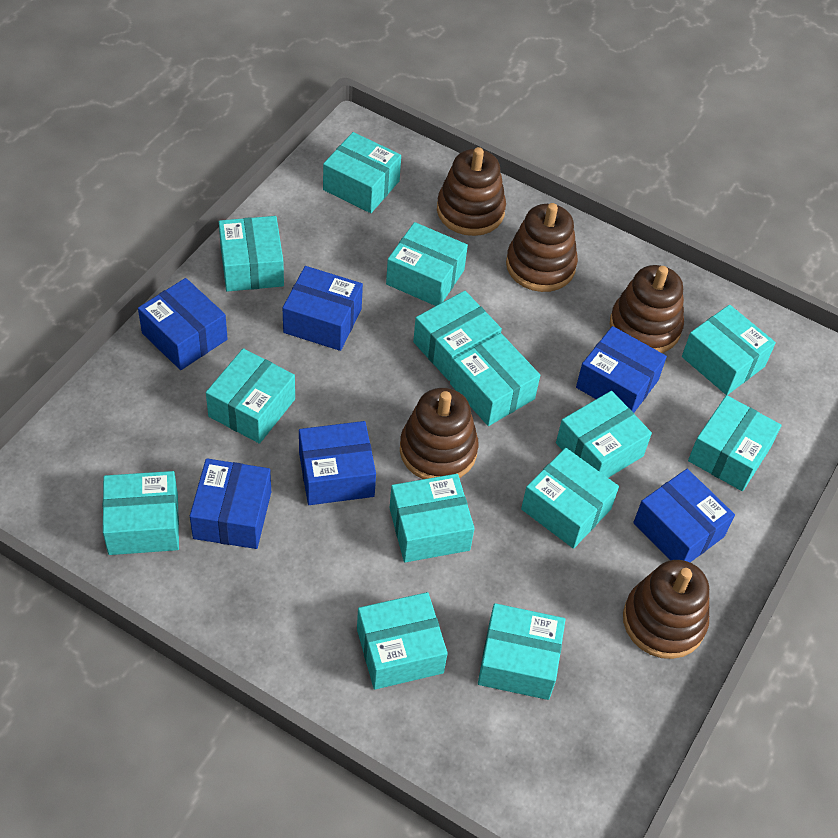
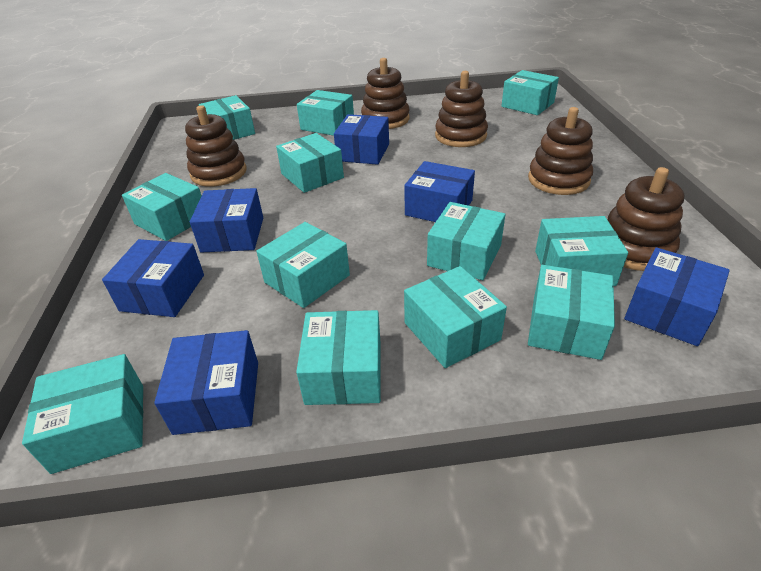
turquoise box: 14 -> 12

